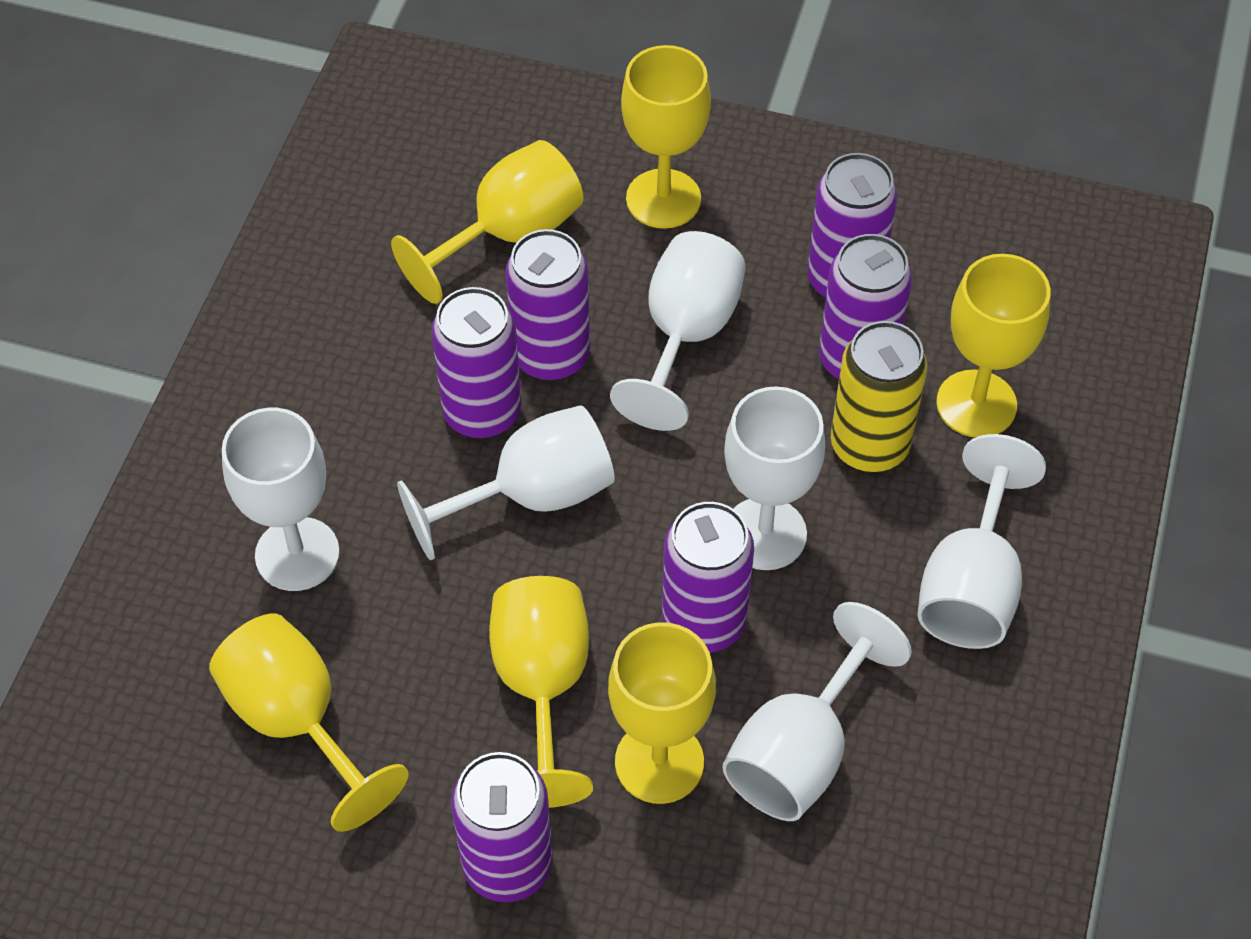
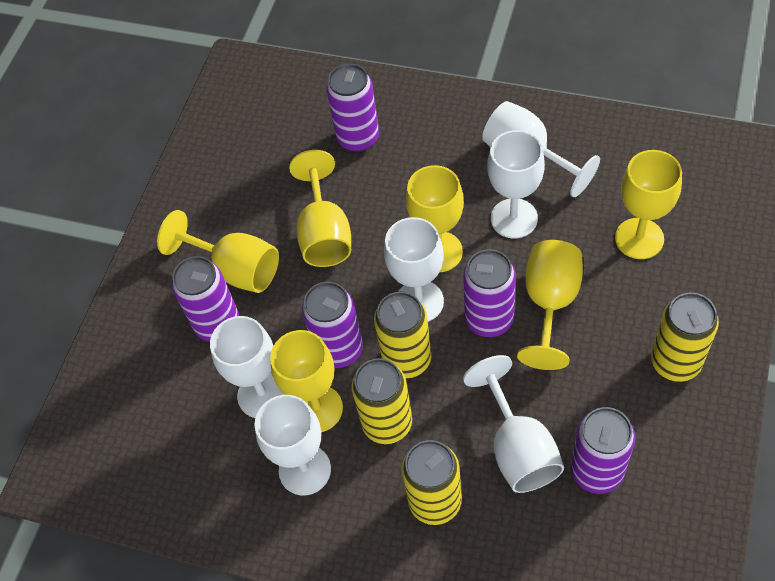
purple can: 6 -> 5
yellow can: 1 -> 4

